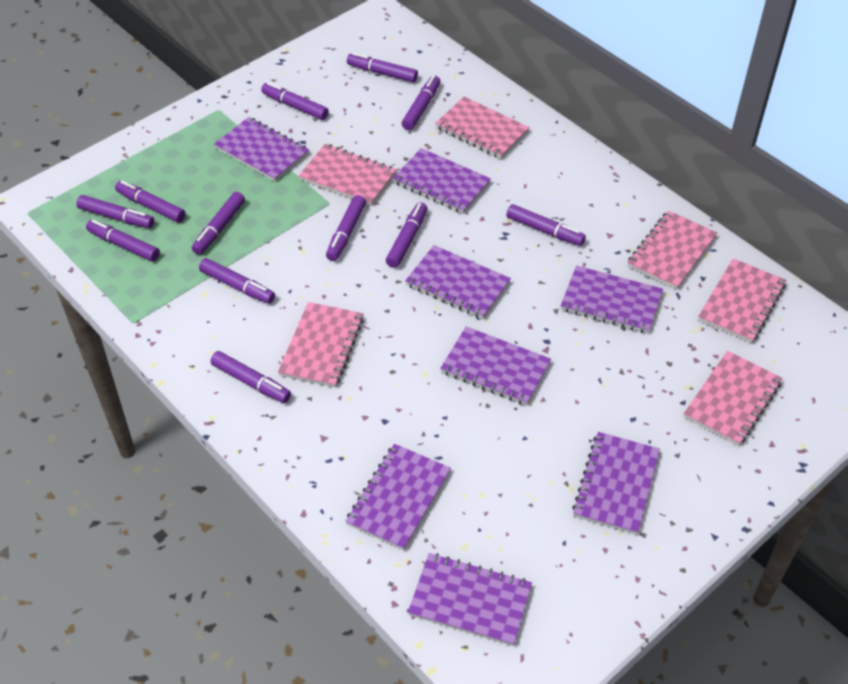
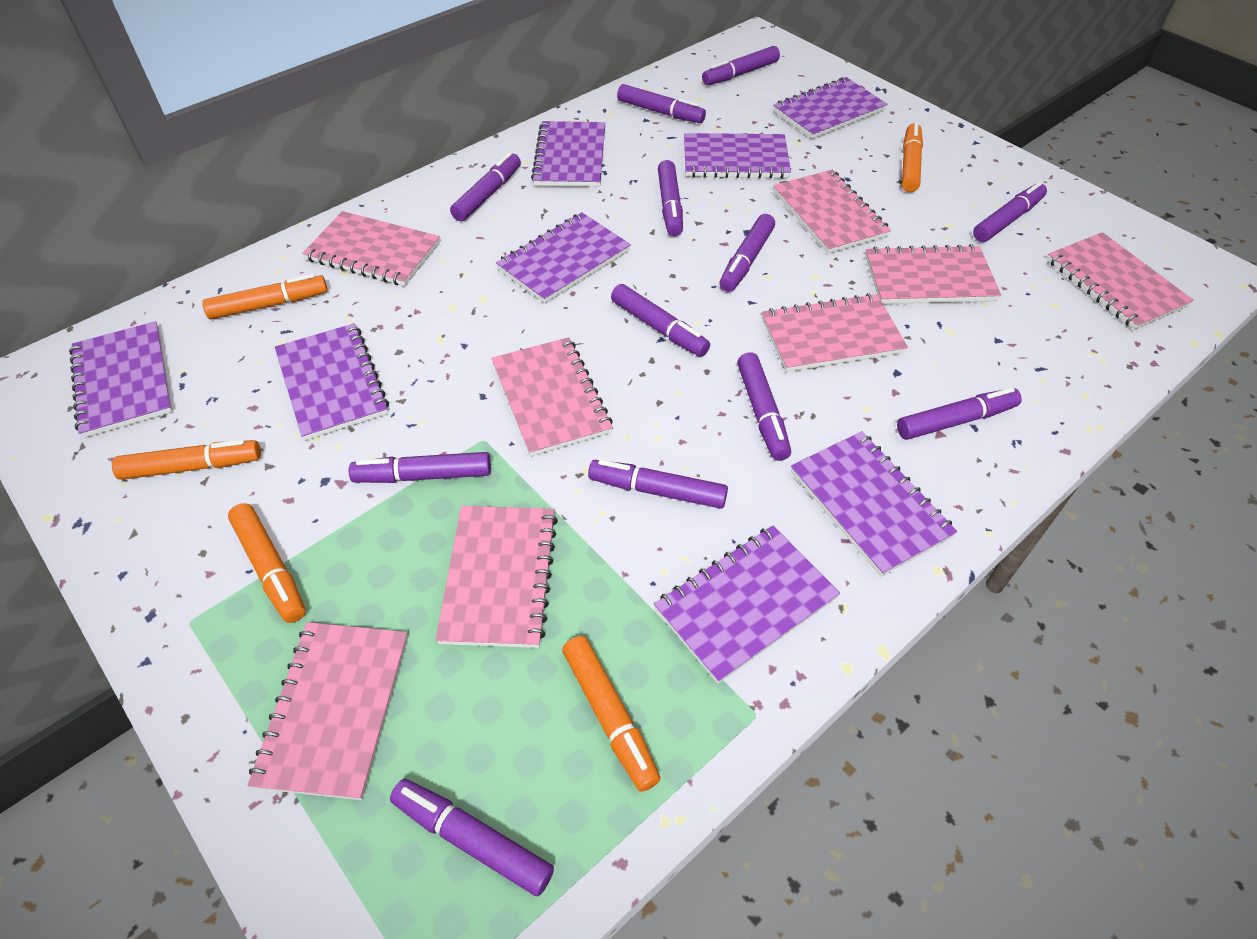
orange marker: 0 -> 5
pink notebook: 6 -> 8

